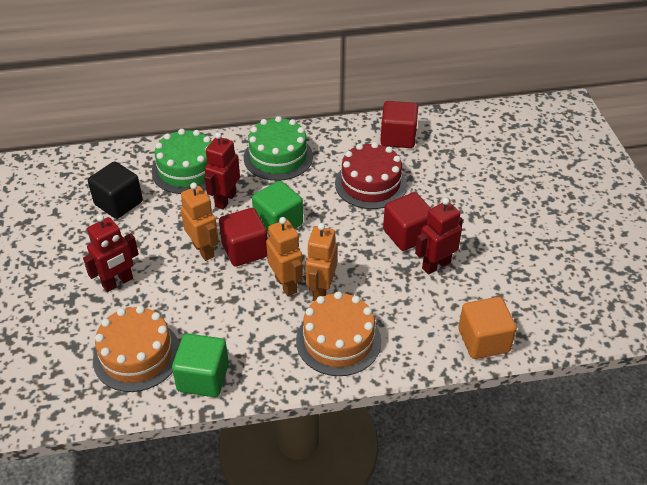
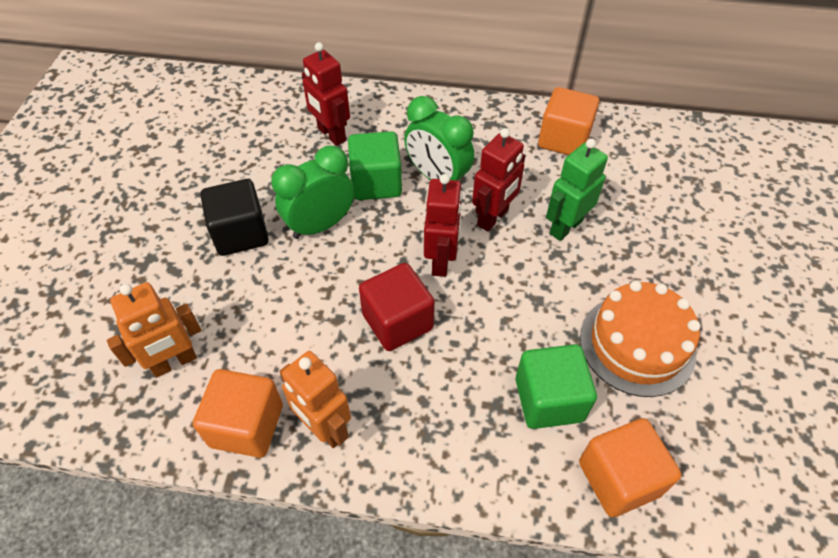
green cake: 2 -> 0
green clock: 0 -> 2
green robot: 0 -> 1
orange cake: 2 -> 1
orange cube: 1 -> 3
orange robot: 3 -> 2
red cake: 1 -> 0
red cube: 3 -> 1

